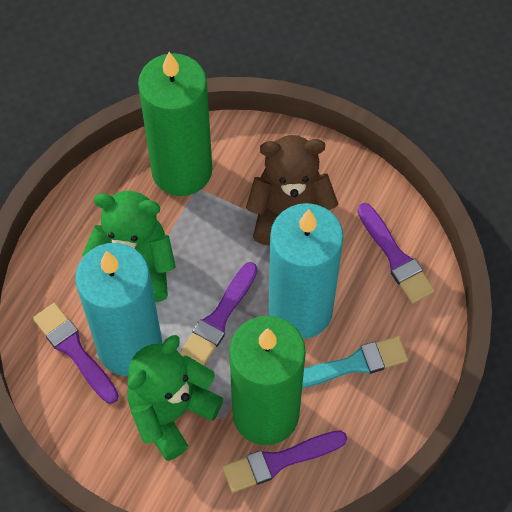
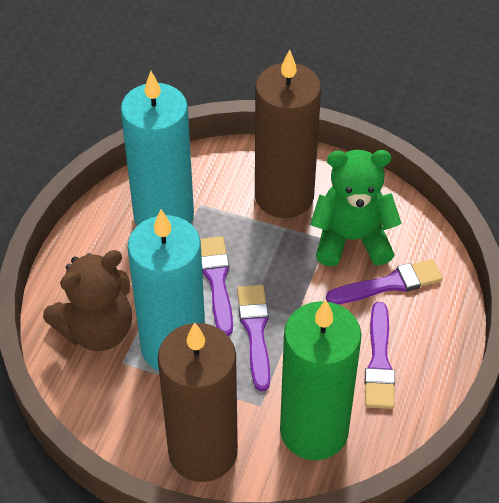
brown candle: 0 -> 2
green candle: 2 -> 1
green teddy bear: 2 -> 1
turquoise brush: 1 -> 0

